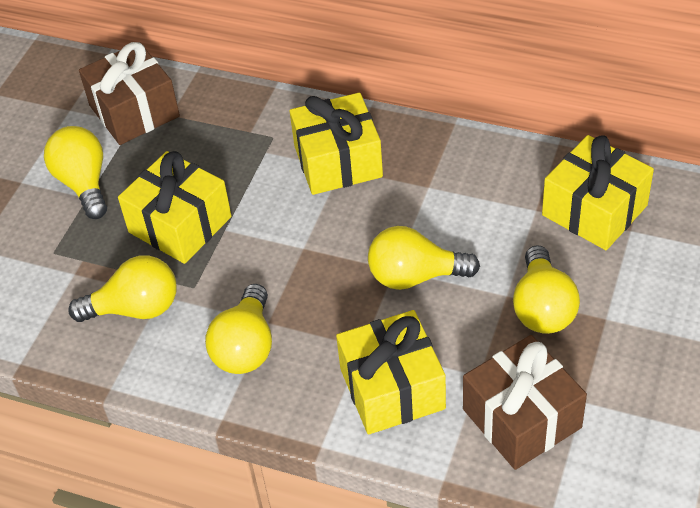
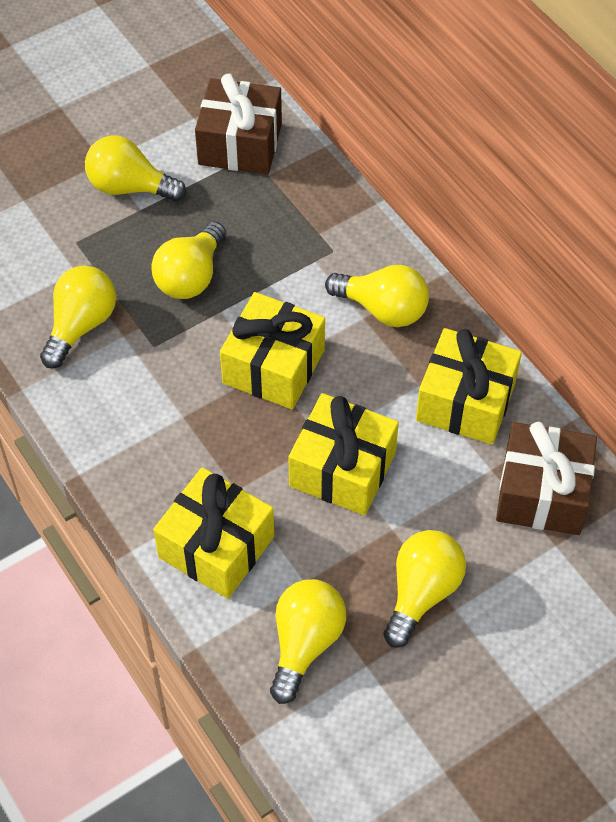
yellow light bulb: 5 -> 6

